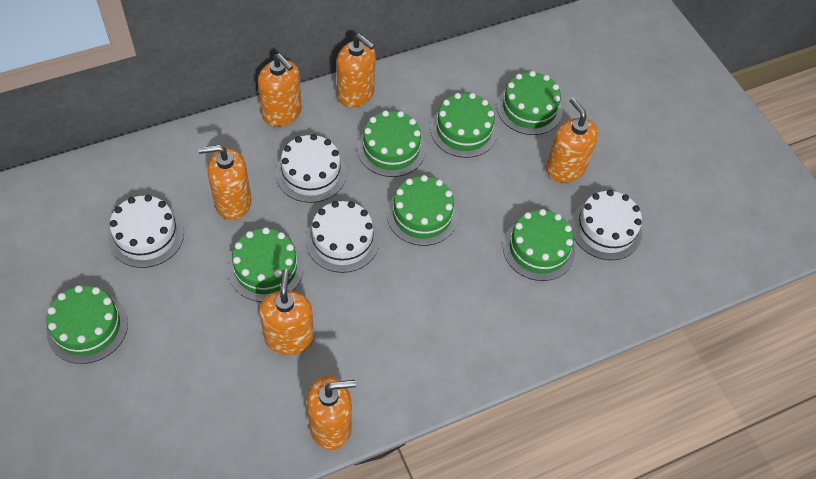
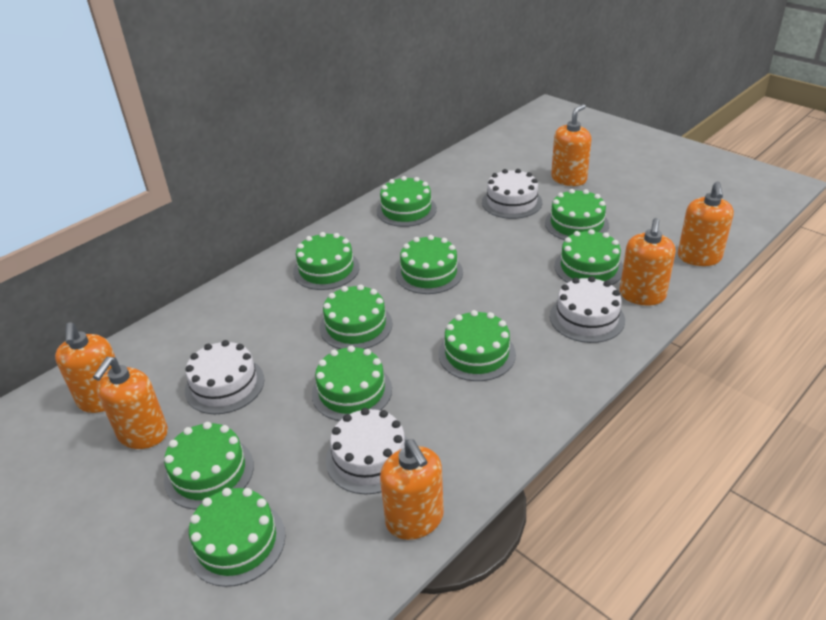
green cake: 7 -> 10

